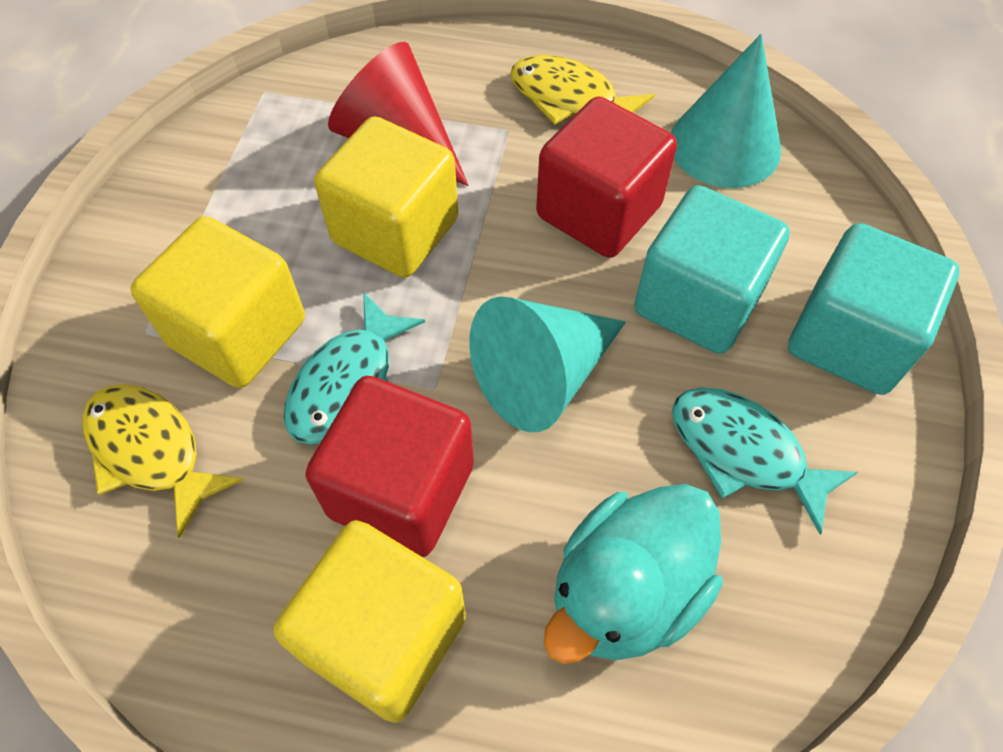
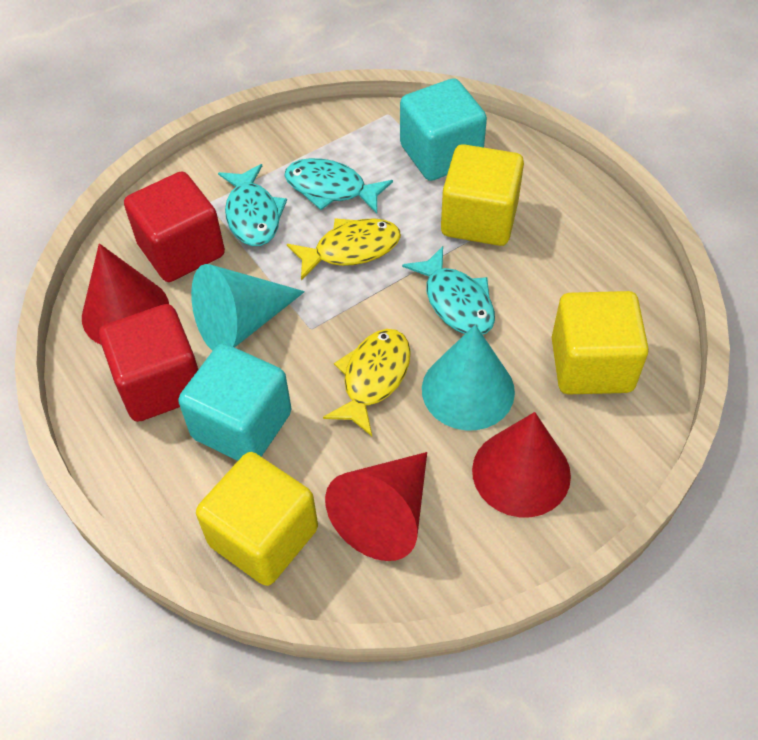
red cone: 1 -> 3
turquoise duck: 1 -> 0
turquoise fish: 2 -> 3

